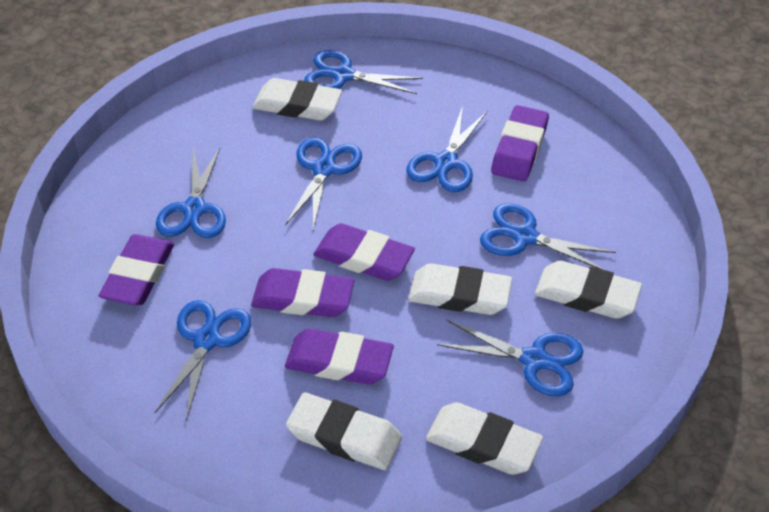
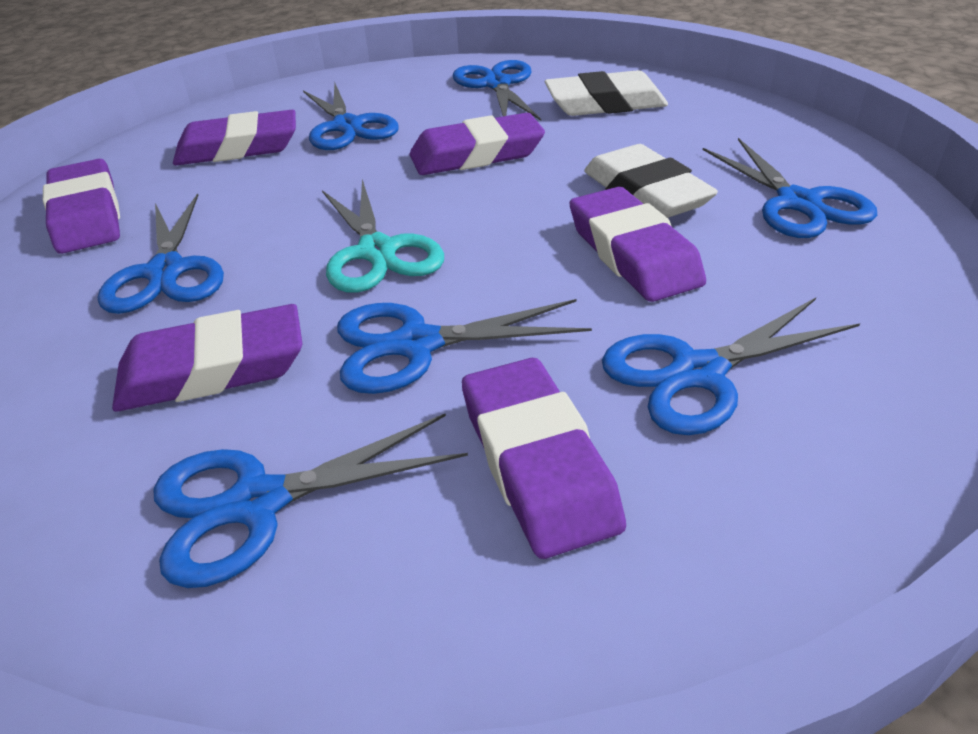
purple eraser: 5 -> 6
turquoise scissors: 0 -> 1
white eraser: 5 -> 2

